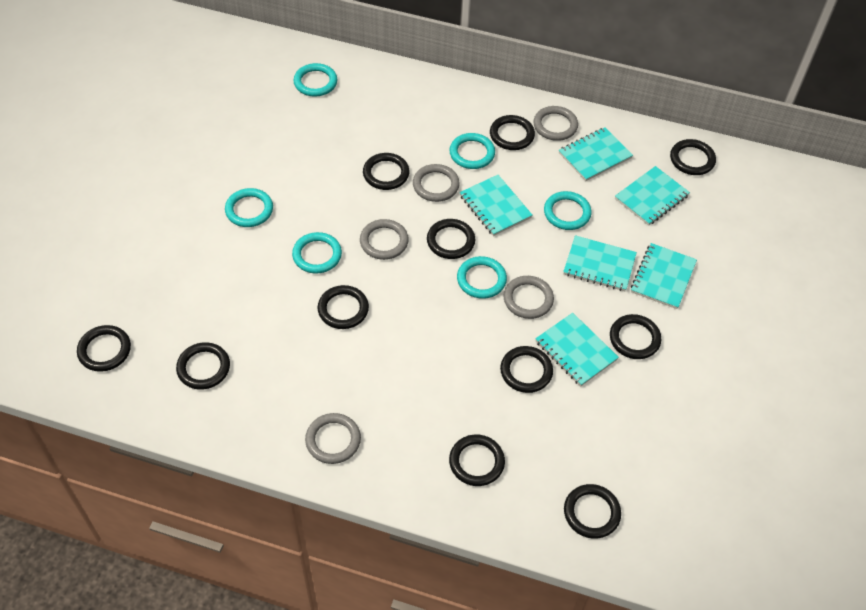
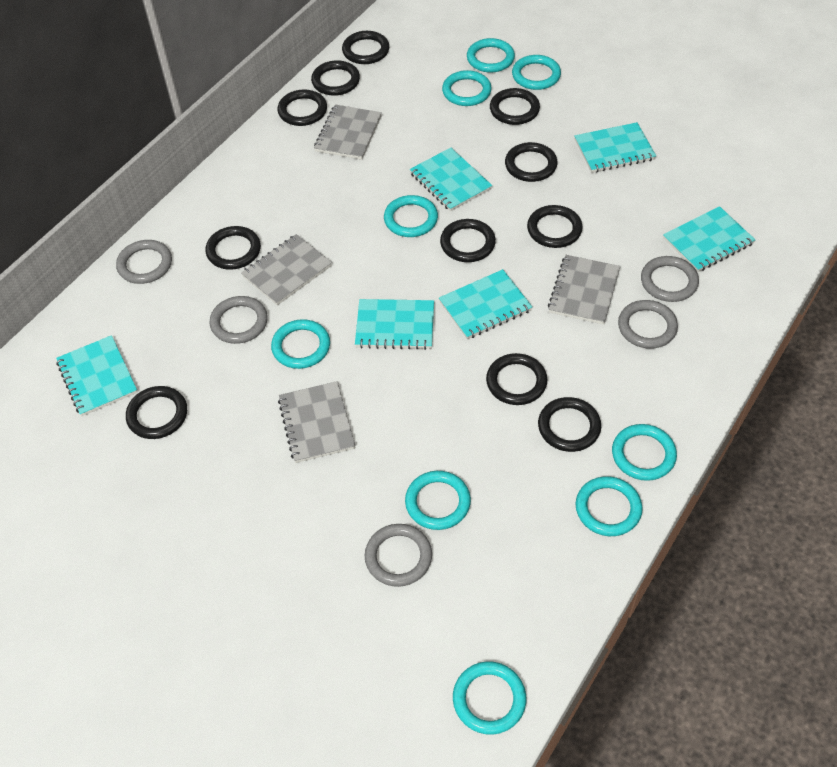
grey notebook: 0 -> 4
turquoise ring: 6 -> 9

